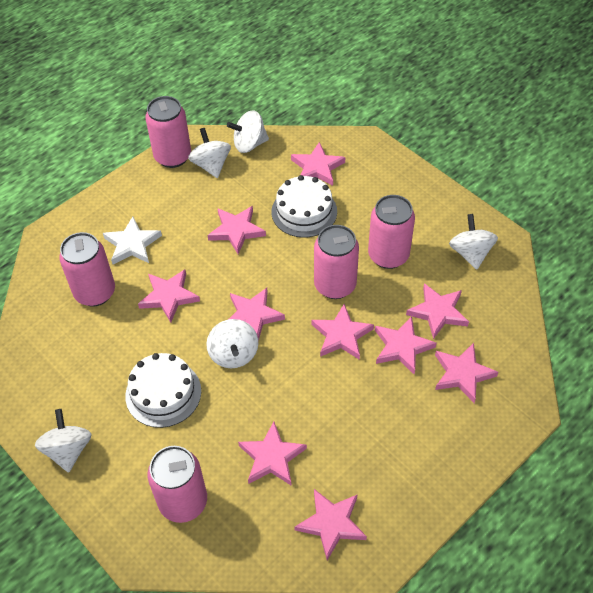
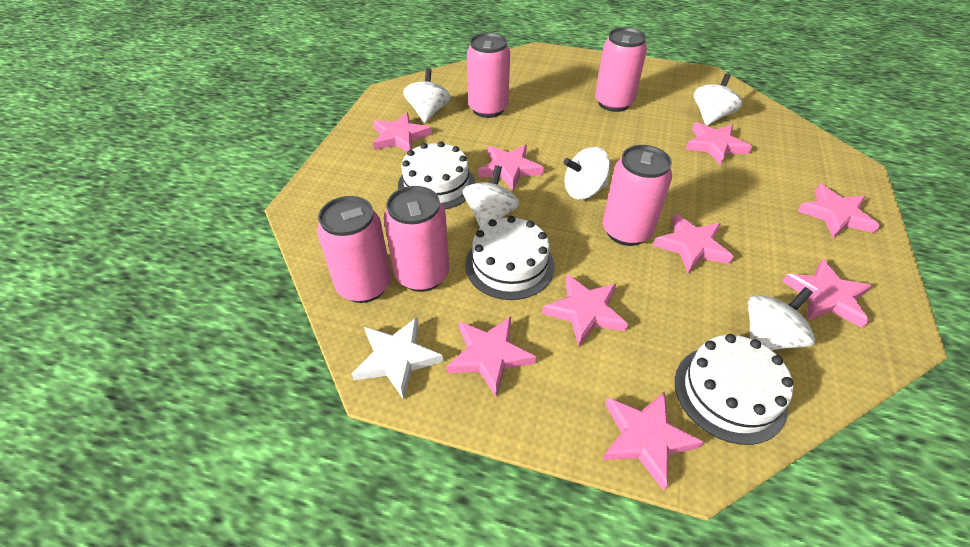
pink star: 10 -> 9
white cake: 2 -> 3

